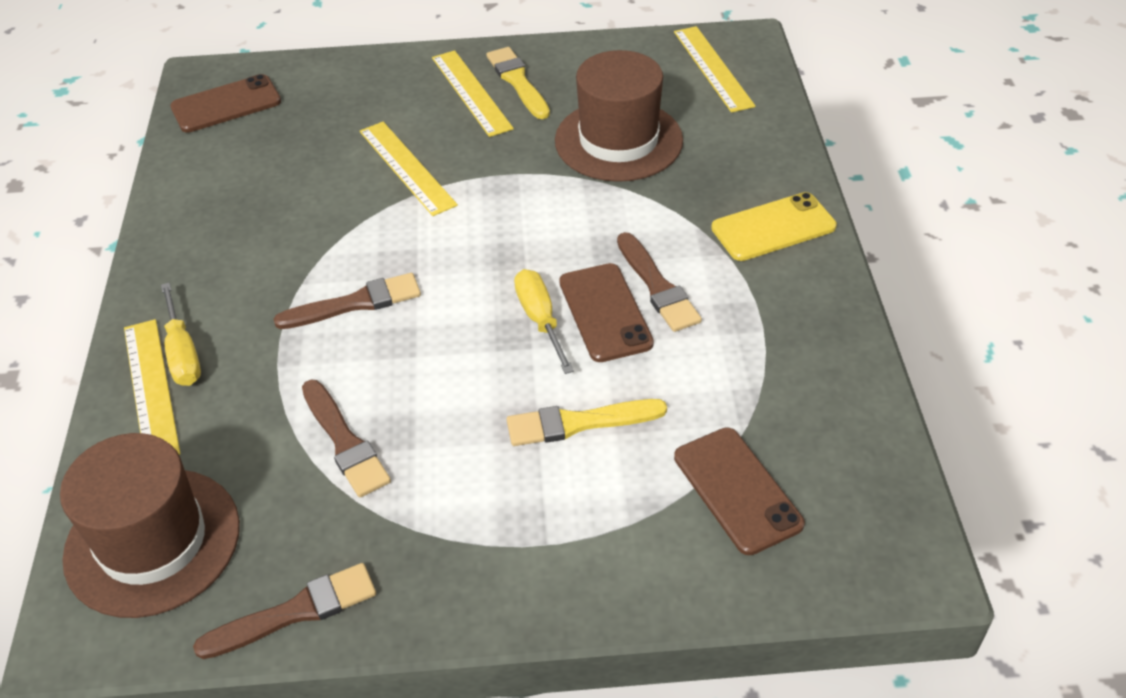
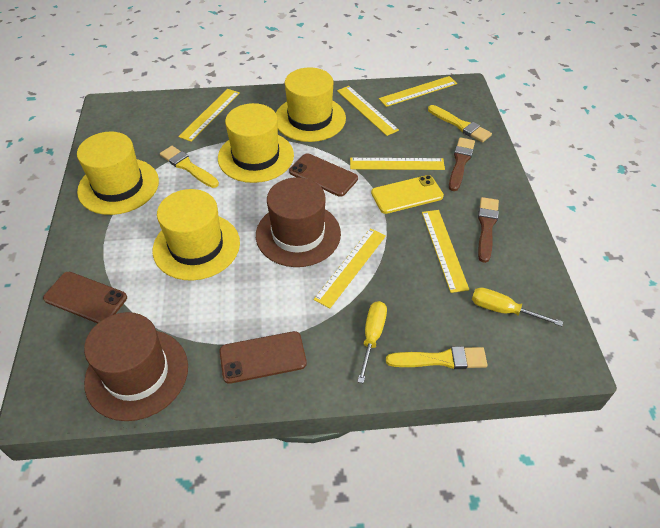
brown brush: 4 -> 2
yellow brush: 2 -> 3
yellow hat: 0 -> 4
yellow ruler: 4 -> 6

